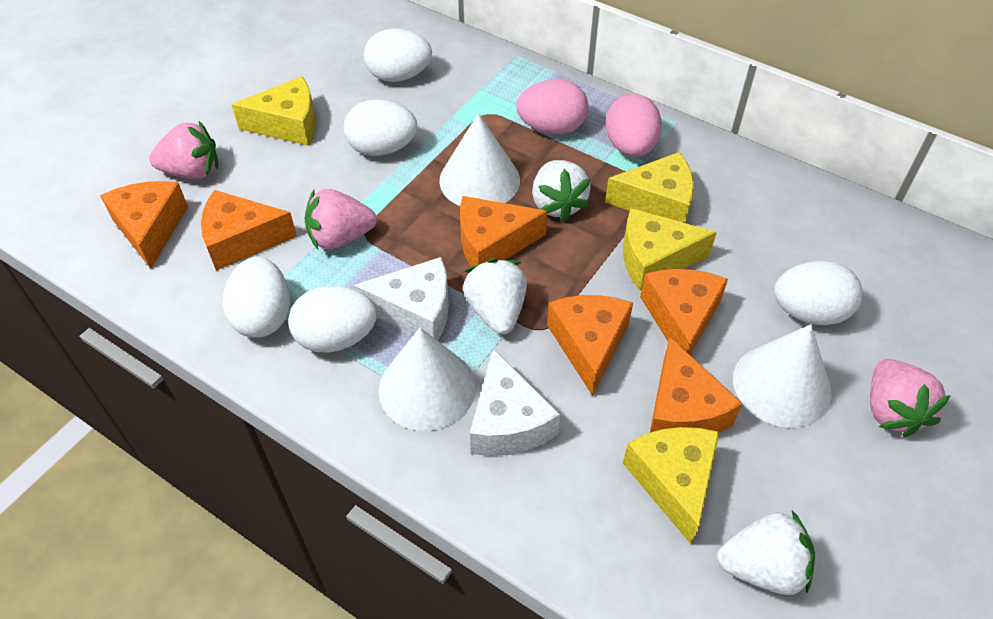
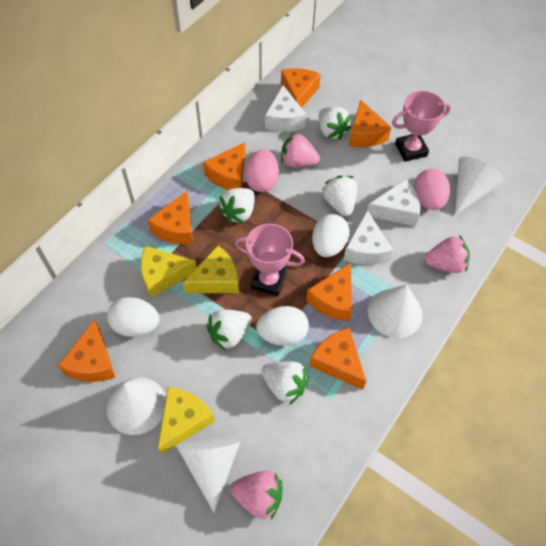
orange cheese: 6 -> 7
pink trophy: 0 -> 2
white cheese: 2 -> 3
white cone: 3 -> 4
white egg: 5 -> 3
white strawberry: 3 -> 5
yellow cheese: 4 -> 3

